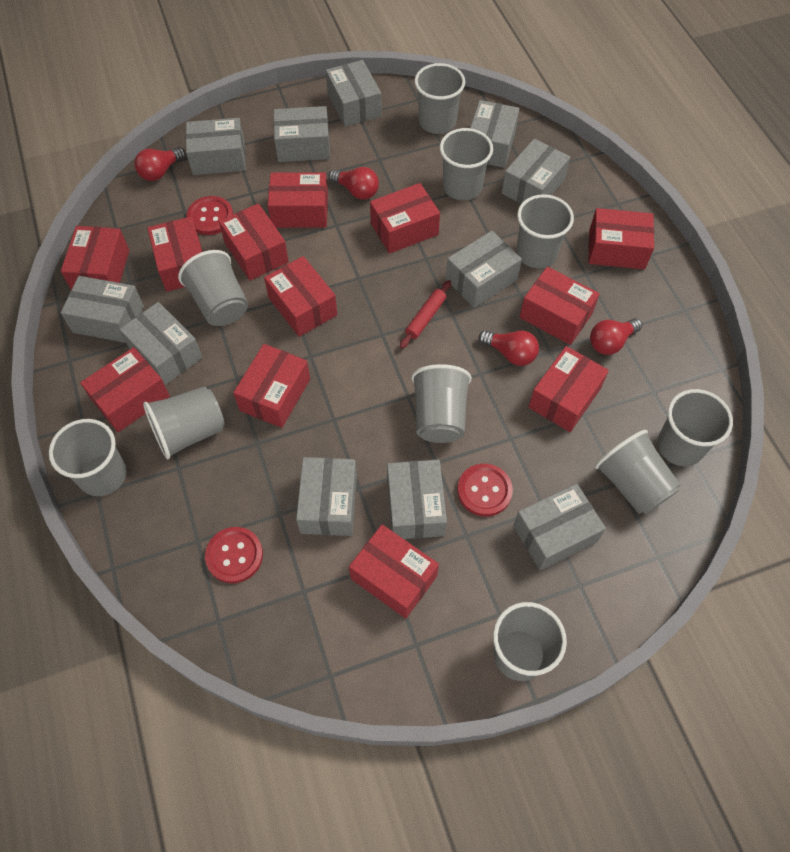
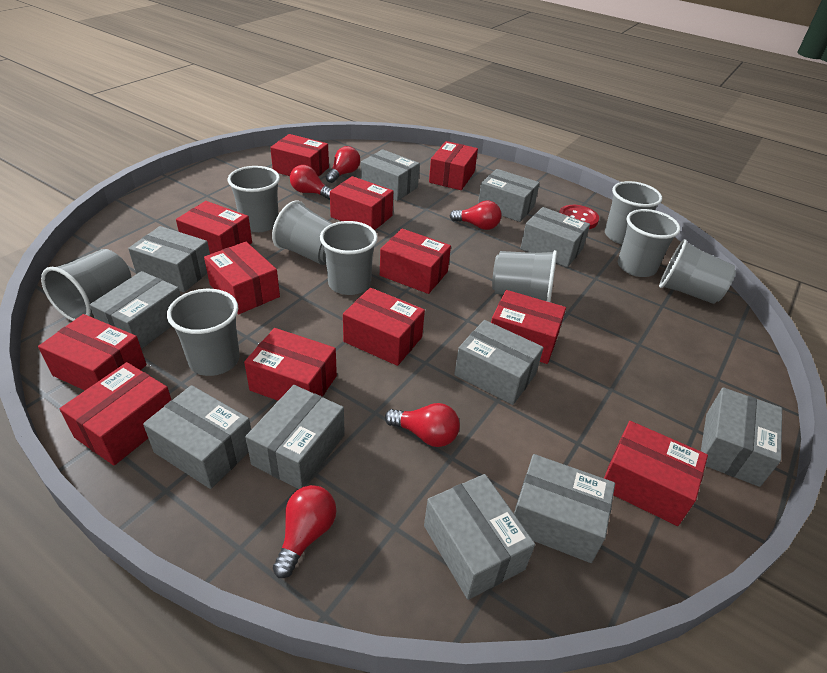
grey cup: 10 -> 9
red button: 3 -> 1
red light bulb: 4 -> 5
red rolling pin: 1 -> 0

